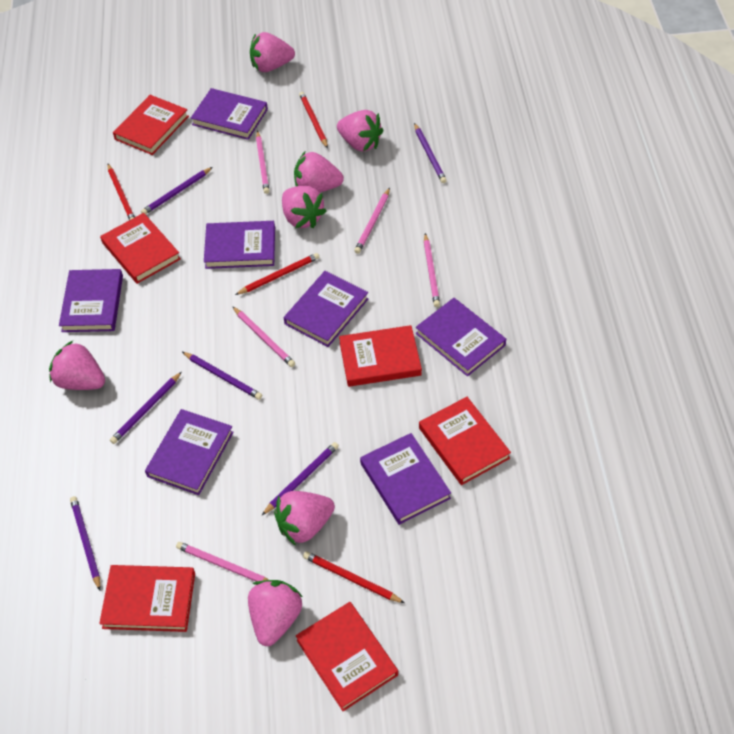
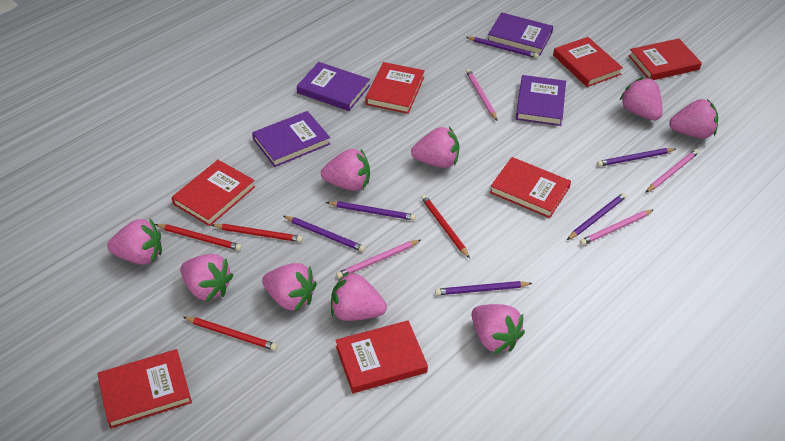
pink pencil: 5 -> 4
pink strawberry: 7 -> 9
purple book: 7 -> 4
red book: 6 -> 7

